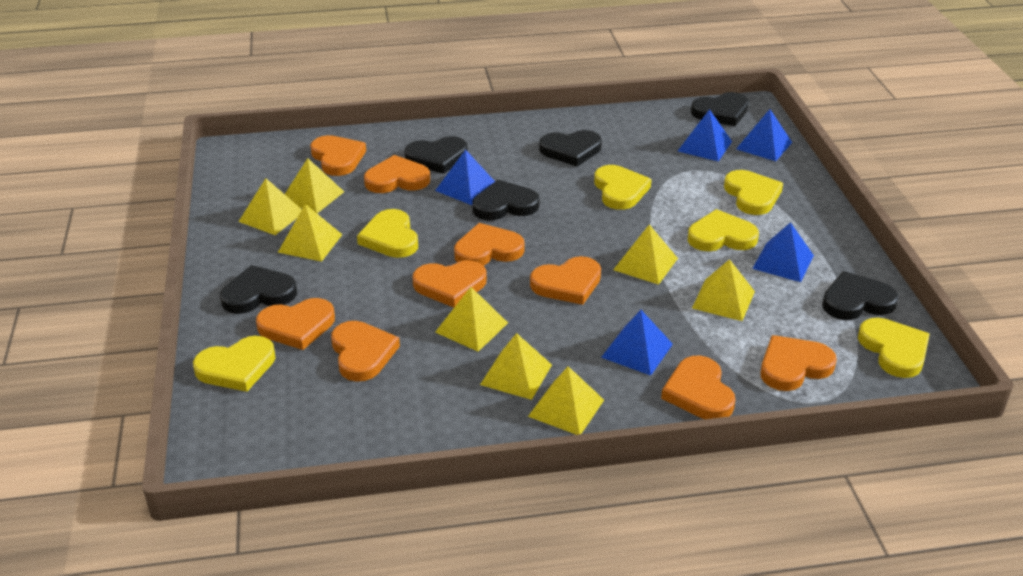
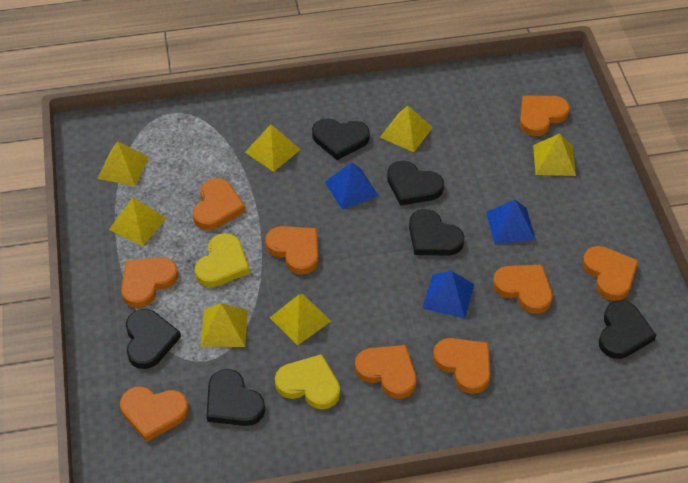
blue pyramid: 5 -> 3
yellow heart: 6 -> 2
yellow pyramid: 8 -> 7

